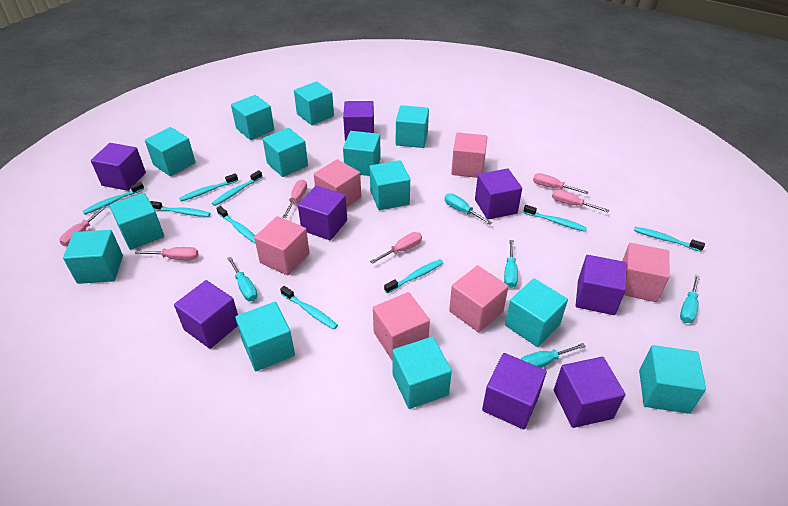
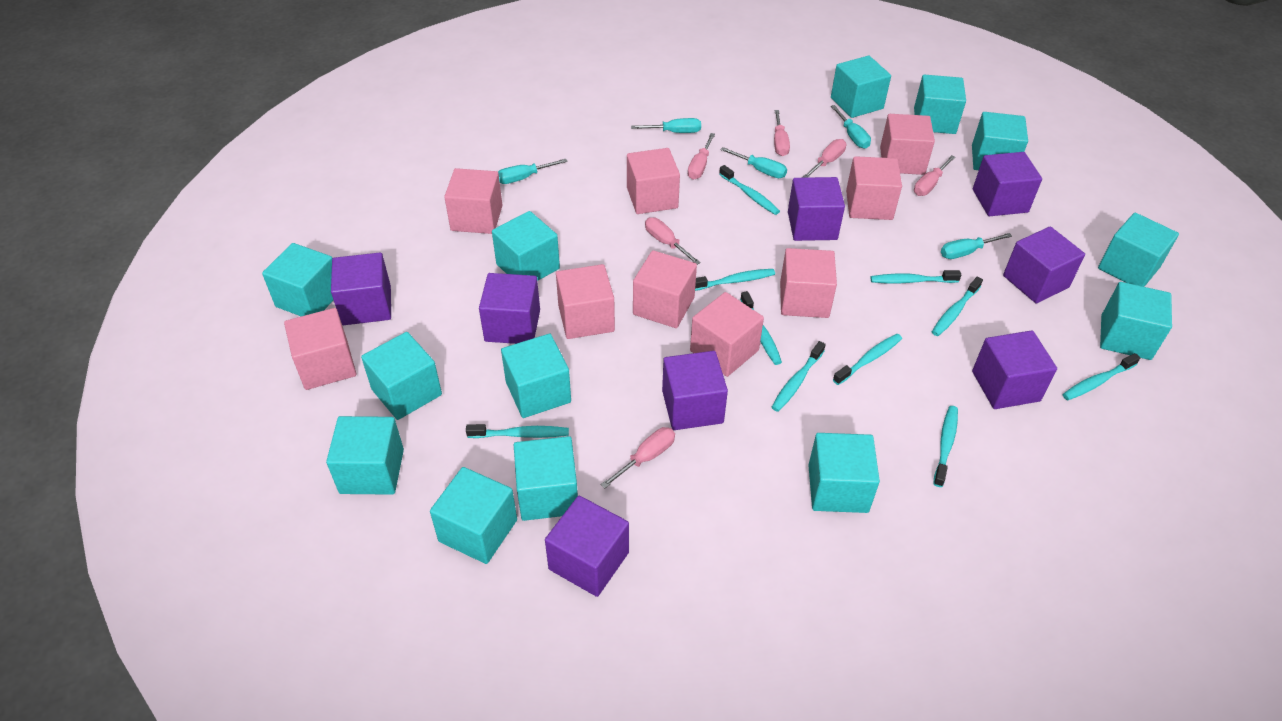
pink cube: 6 -> 9
turquoise toothbrush: 9 -> 10

